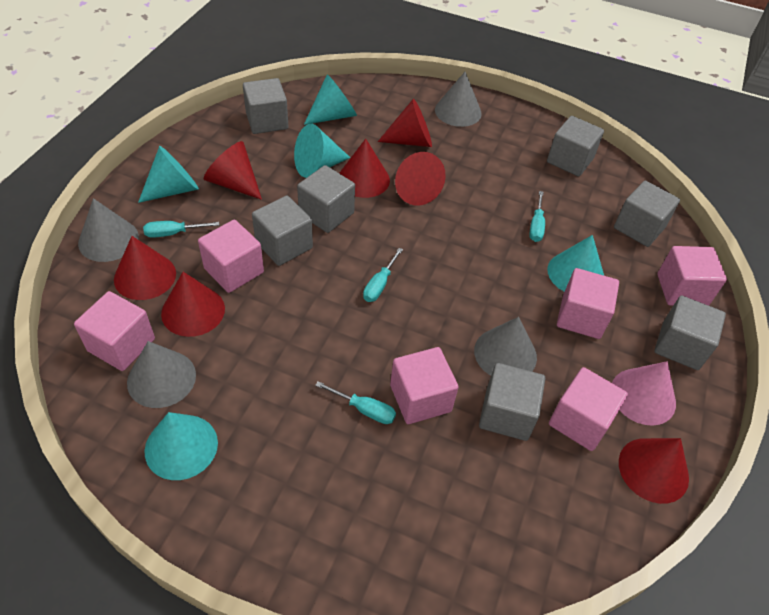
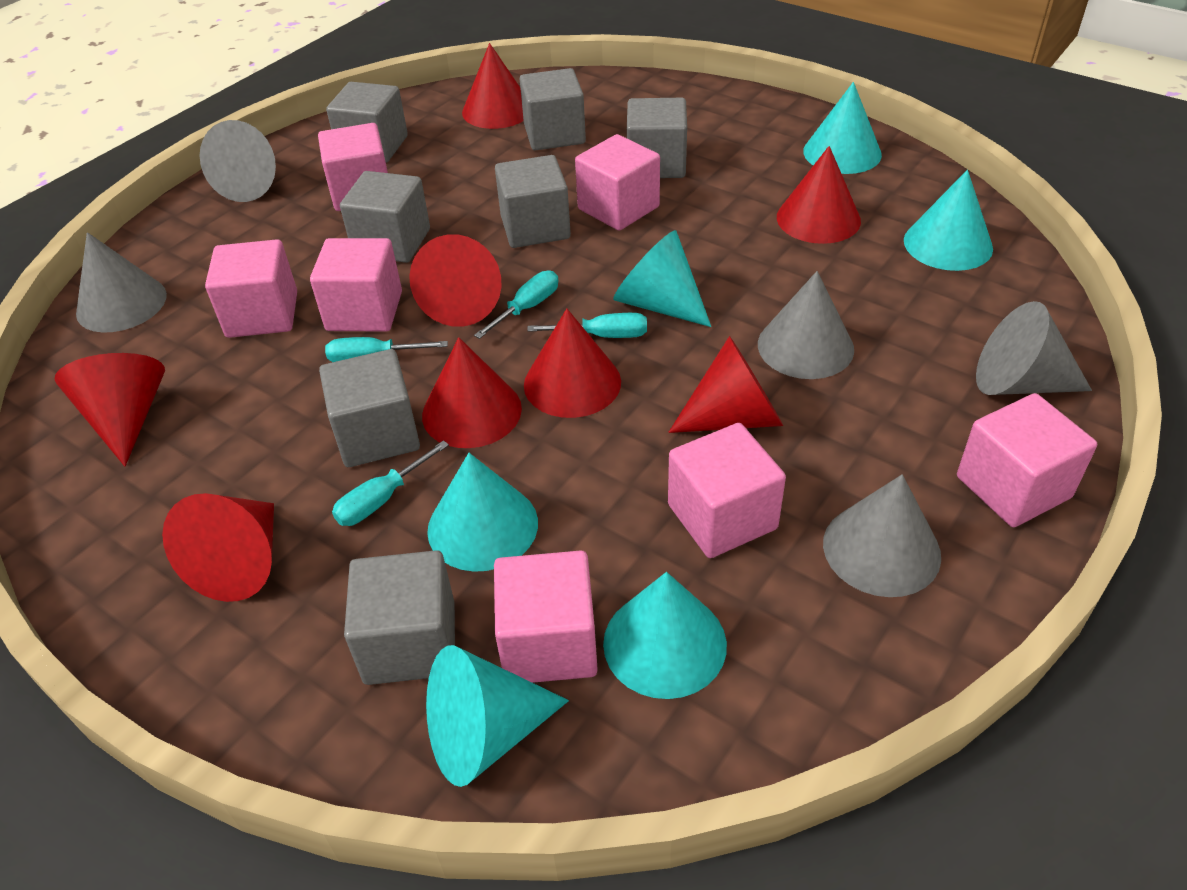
grey cone: 4 -> 5
pink cone: 1 -> 0
pink cube: 6 -> 7
red cone: 7 -> 8
turquoise cone: 5 -> 6

